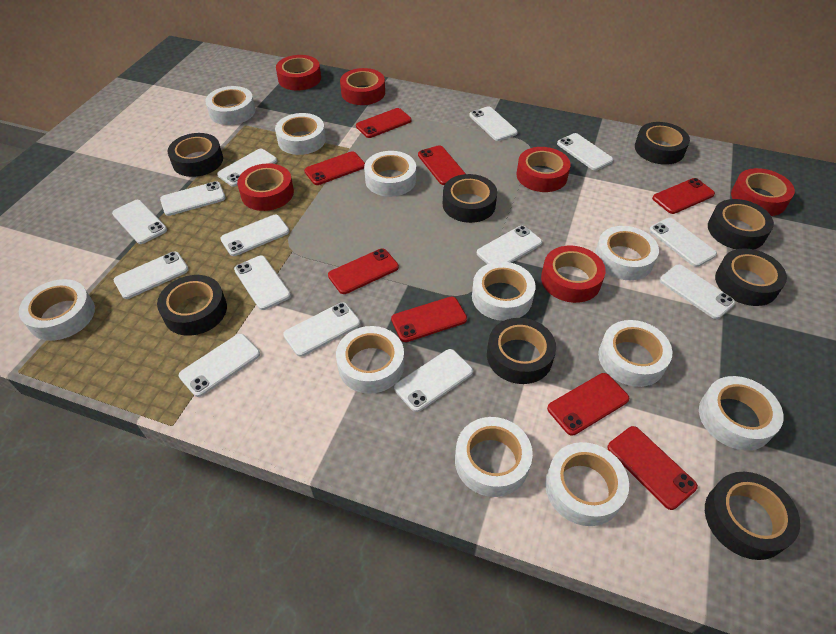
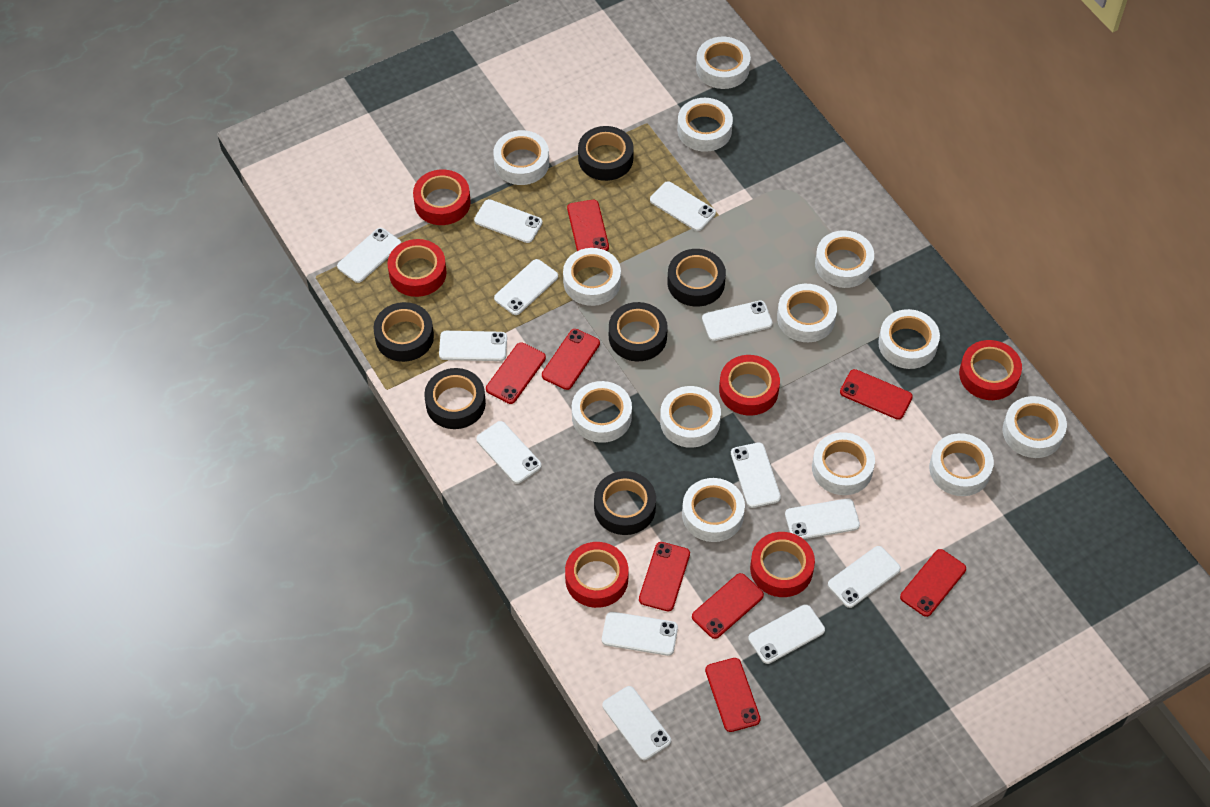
black tape: 8 -> 6
white phone: 14 -> 13
white tape: 11 -> 13

